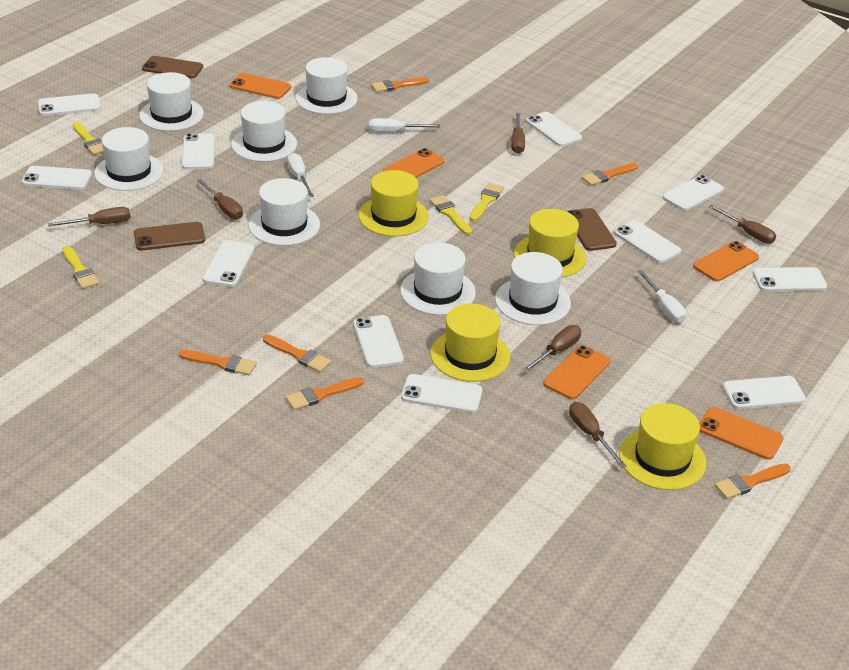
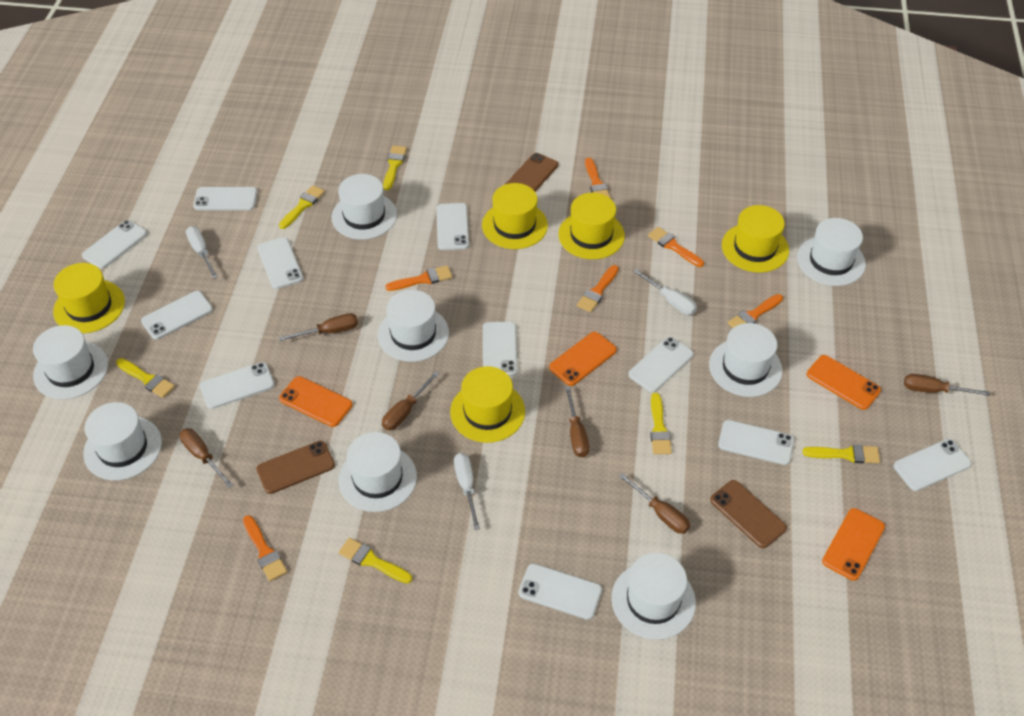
orange phone: 5 -> 4
white hat: 7 -> 8
yellow brush: 4 -> 6
yellow hat: 4 -> 5

